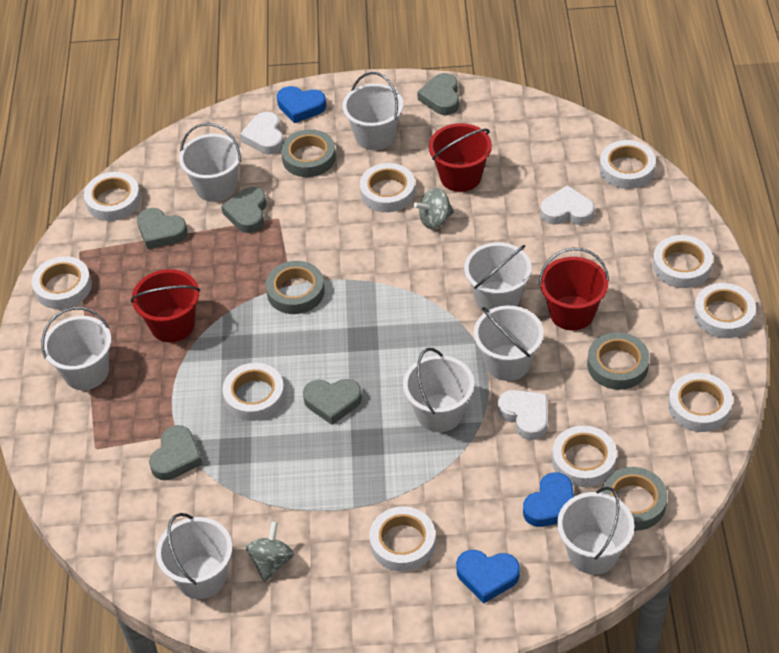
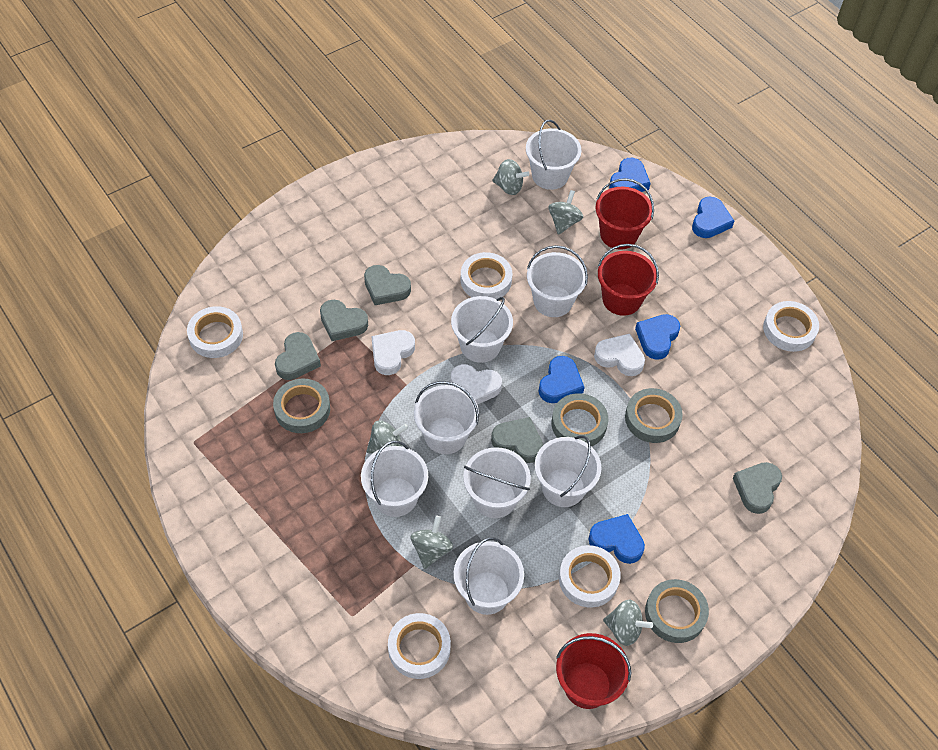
blue heart: 3 -> 5
grey spinning top: 2 -> 5
white tape: 10 -> 5

